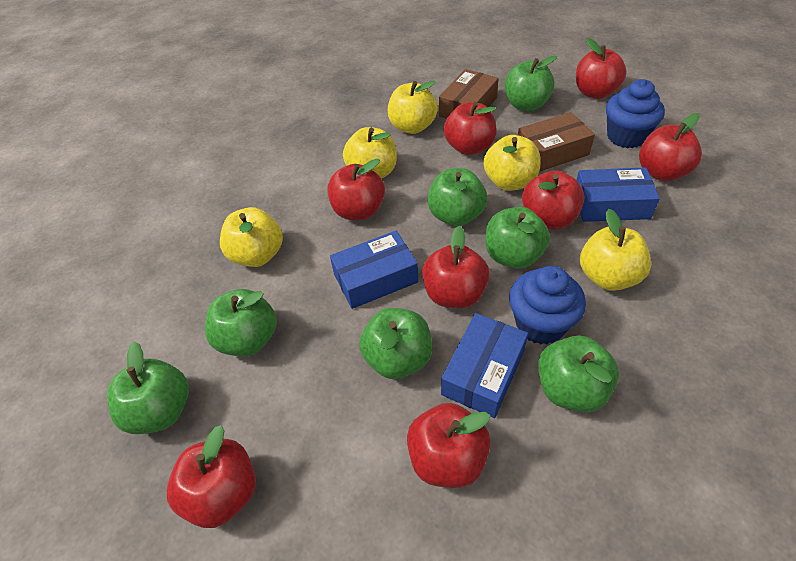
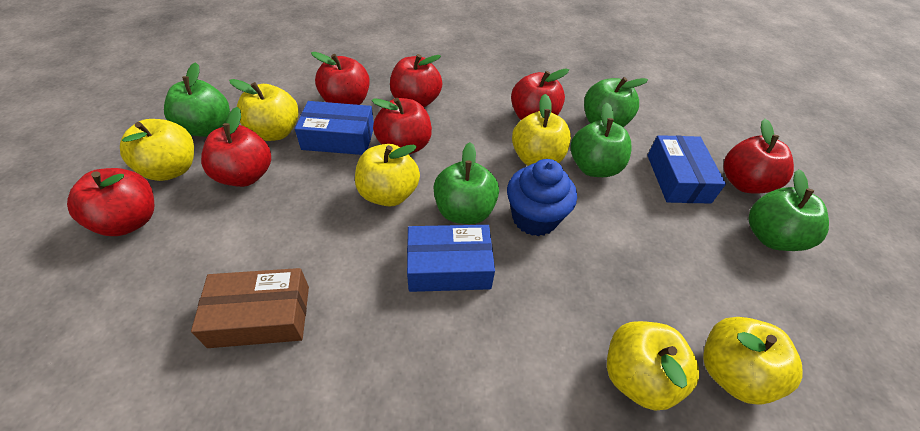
blue cupcake: 2 -> 1
brown box: 2 -> 1
green apple: 7 -> 5
red apple: 8 -> 7
yellow apple: 5 -> 6

